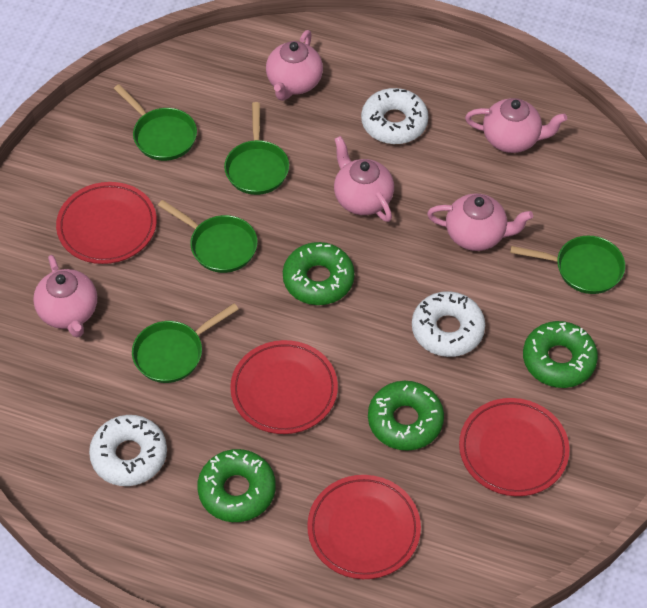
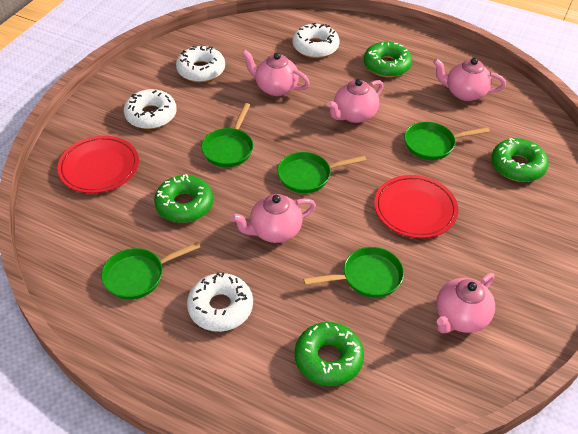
red plate: 4 -> 2
white donut: 3 -> 4

